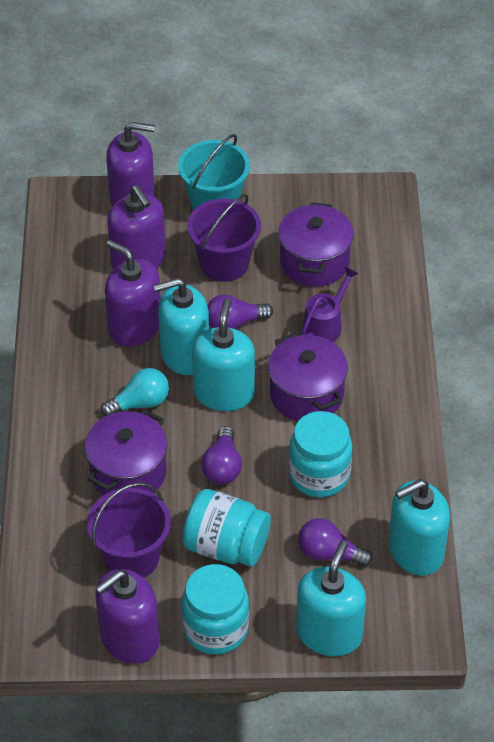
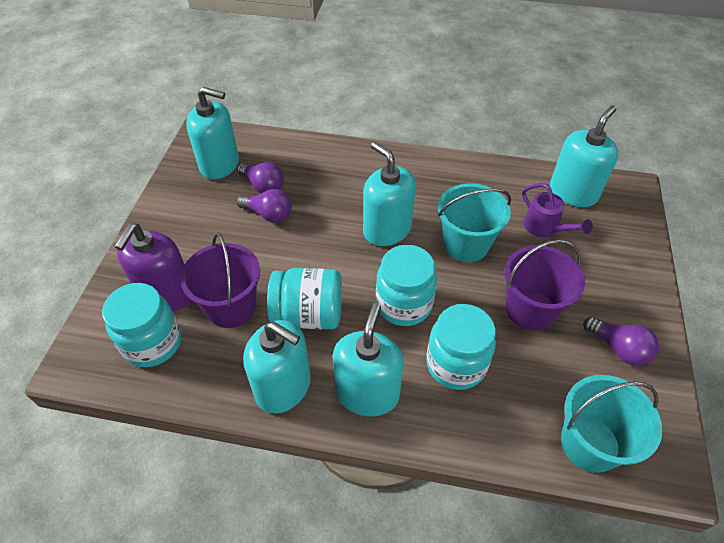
purple pot: 3 -> 0
purple soap dispenser: 4 -> 1
turquoise bucket: 1 -> 2
turquoise jar: 3 -> 4
turquoise light bulb: 1 -> 0
turquoise soap dispenser: 4 -> 5

